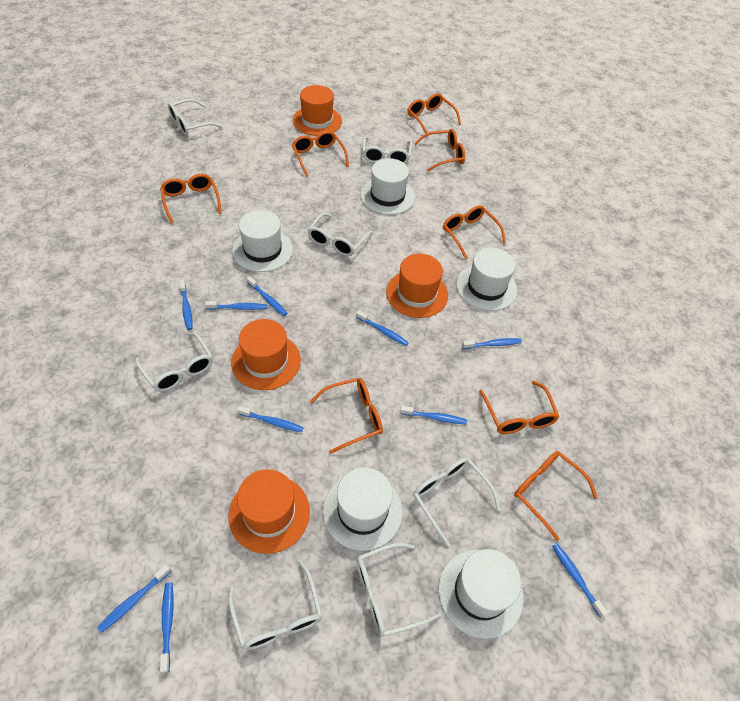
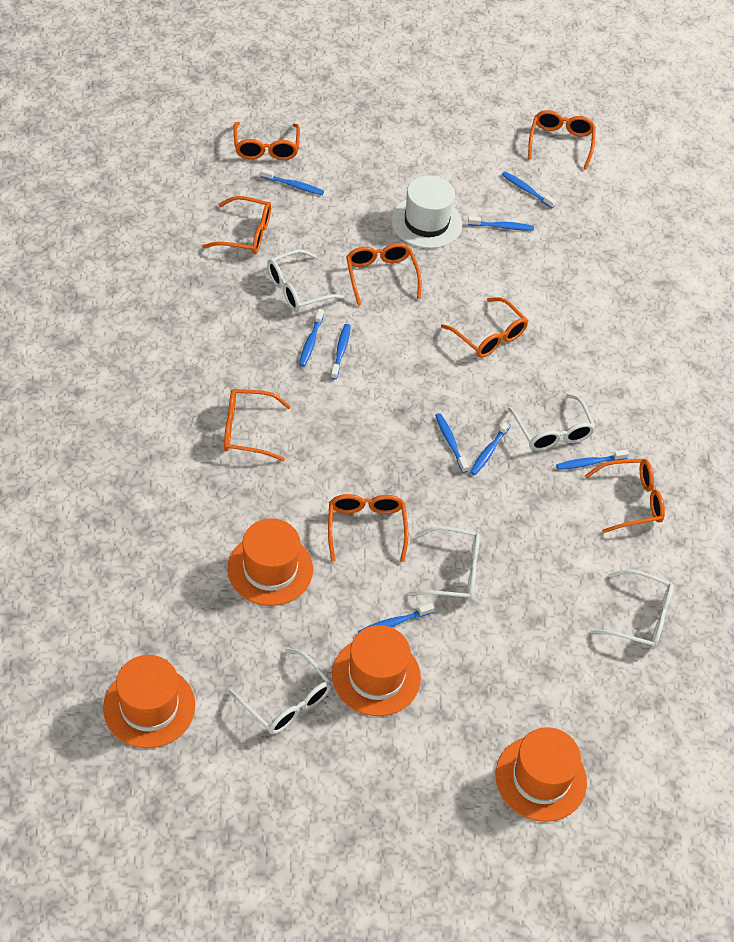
blue toothbrush: 10 -> 9
white glasses: 7 -> 5
white hat: 5 -> 1

